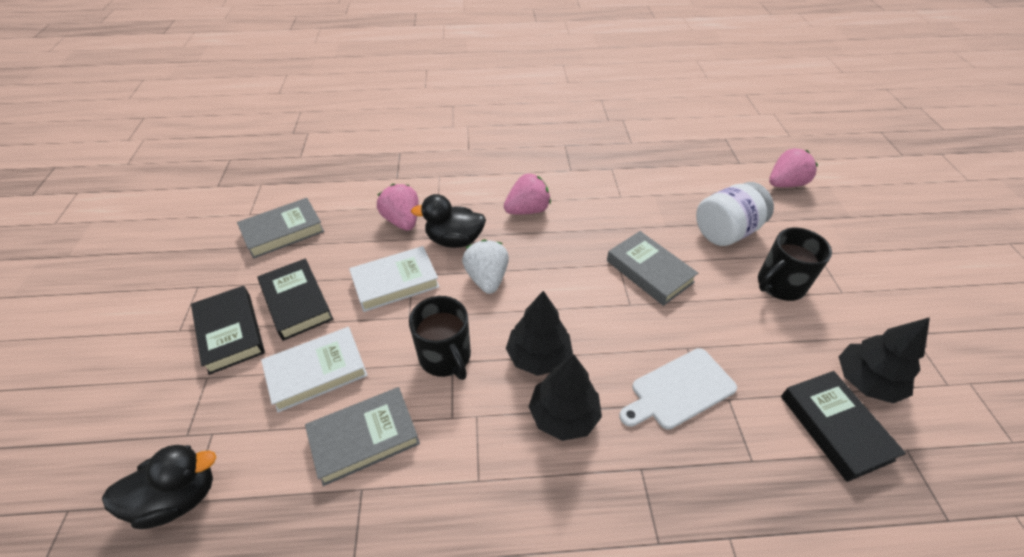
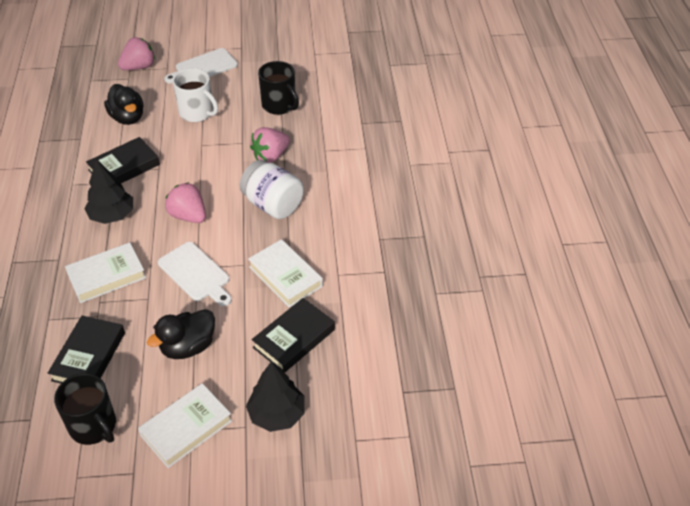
black tree: 3 -> 2
grey book: 3 -> 0
white book: 2 -> 3
white cutting board: 1 -> 2
white mug: 0 -> 1
white strawberry: 1 -> 0

